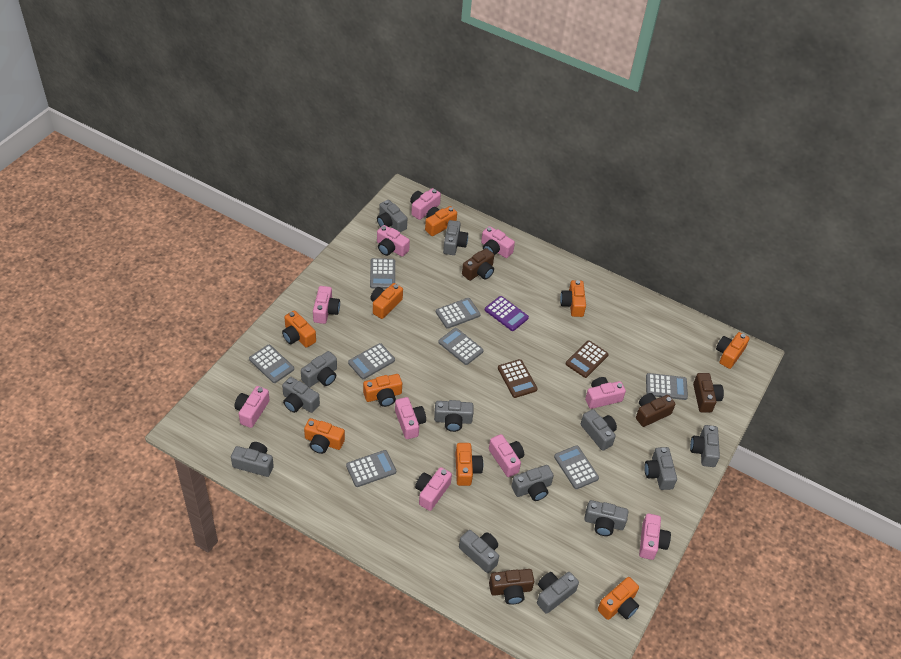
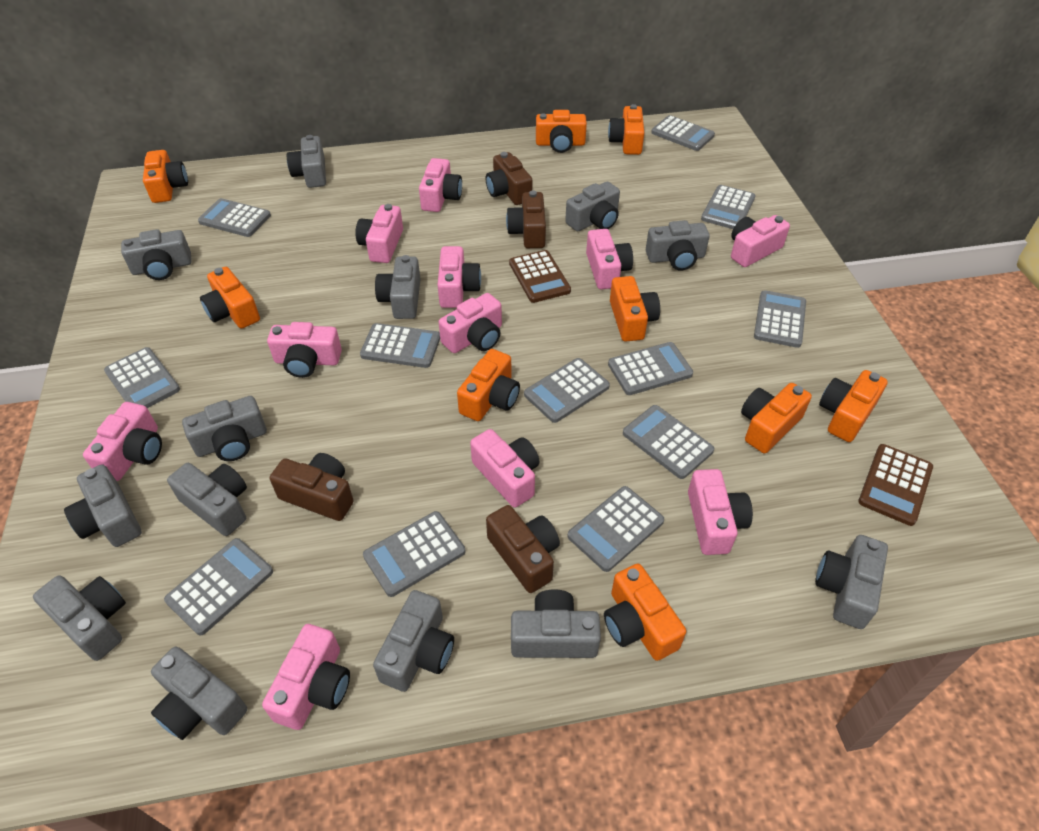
grey calculator: 8 -> 12
pink camera: 10 -> 11
purple calculator: 1 -> 0

